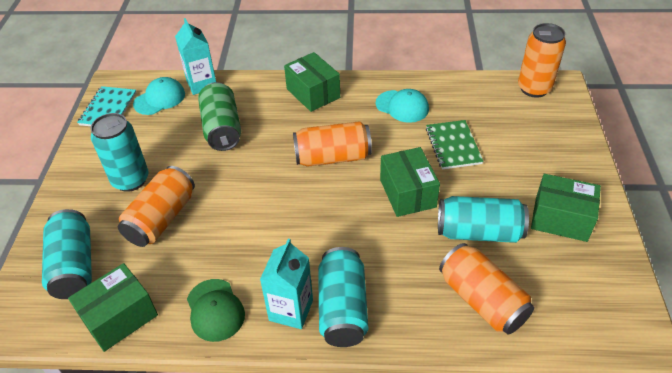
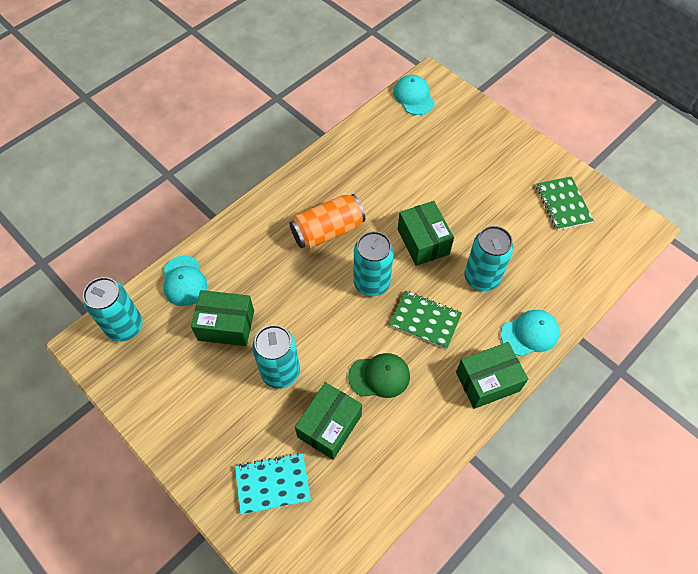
green can: 1 -> 0
green notebook: 1 -> 2
orange can: 4 -> 1
turquoise cap: 2 -> 3
turquoise carton: 2 -> 0

